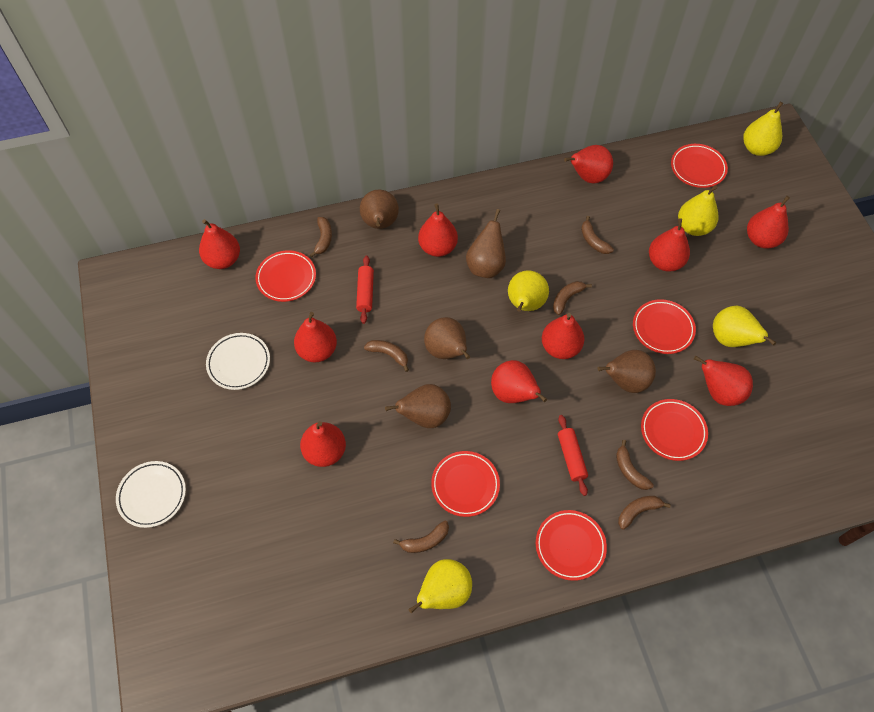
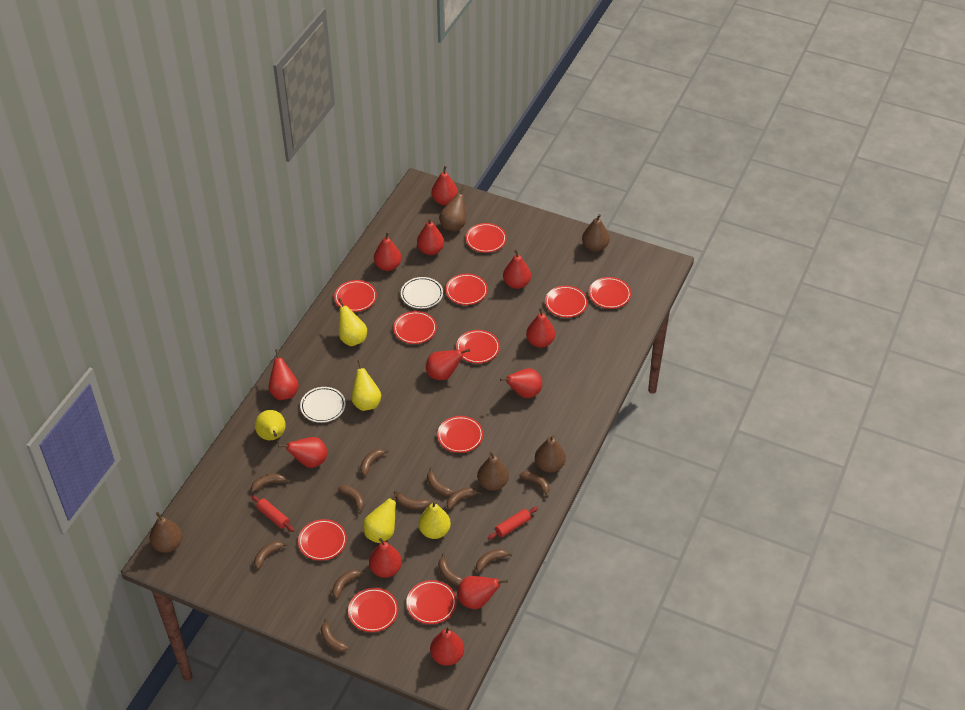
brown banana: 7 -> 12
red pear: 10 -> 12
red plate: 6 -> 11

